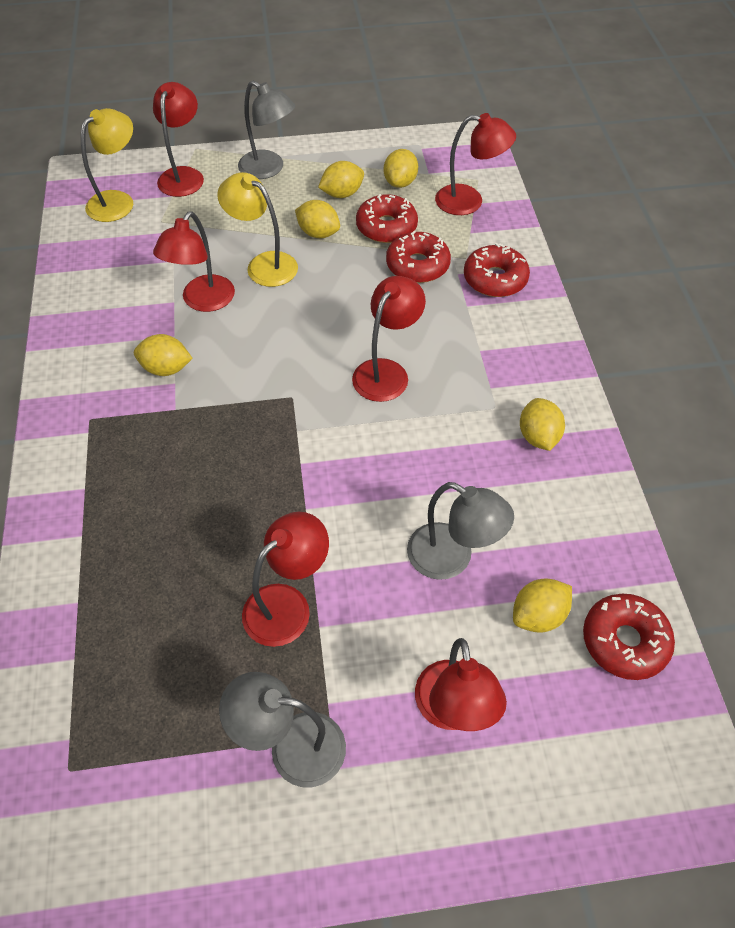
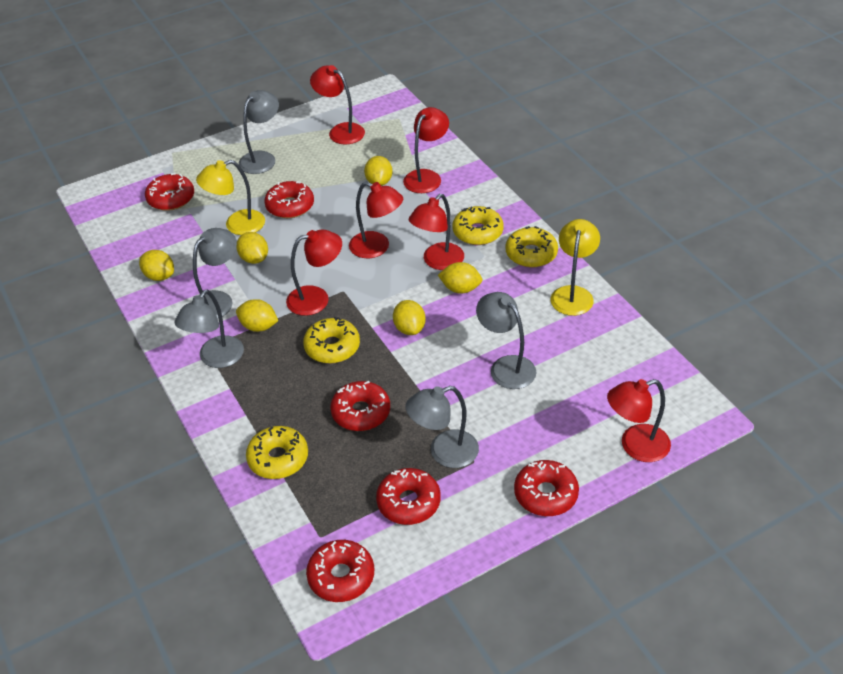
grey lamp: 3 -> 5
red donut: 4 -> 6
yellow donut: 0 -> 4

